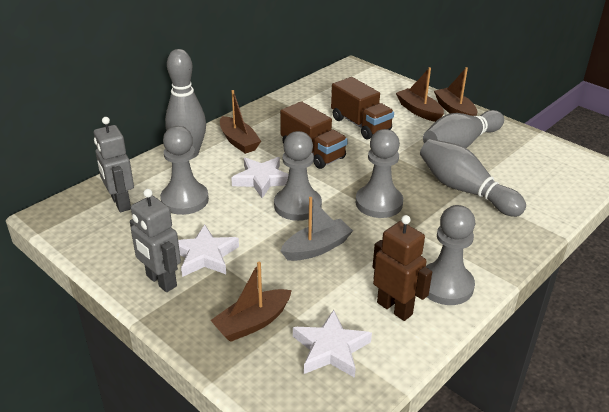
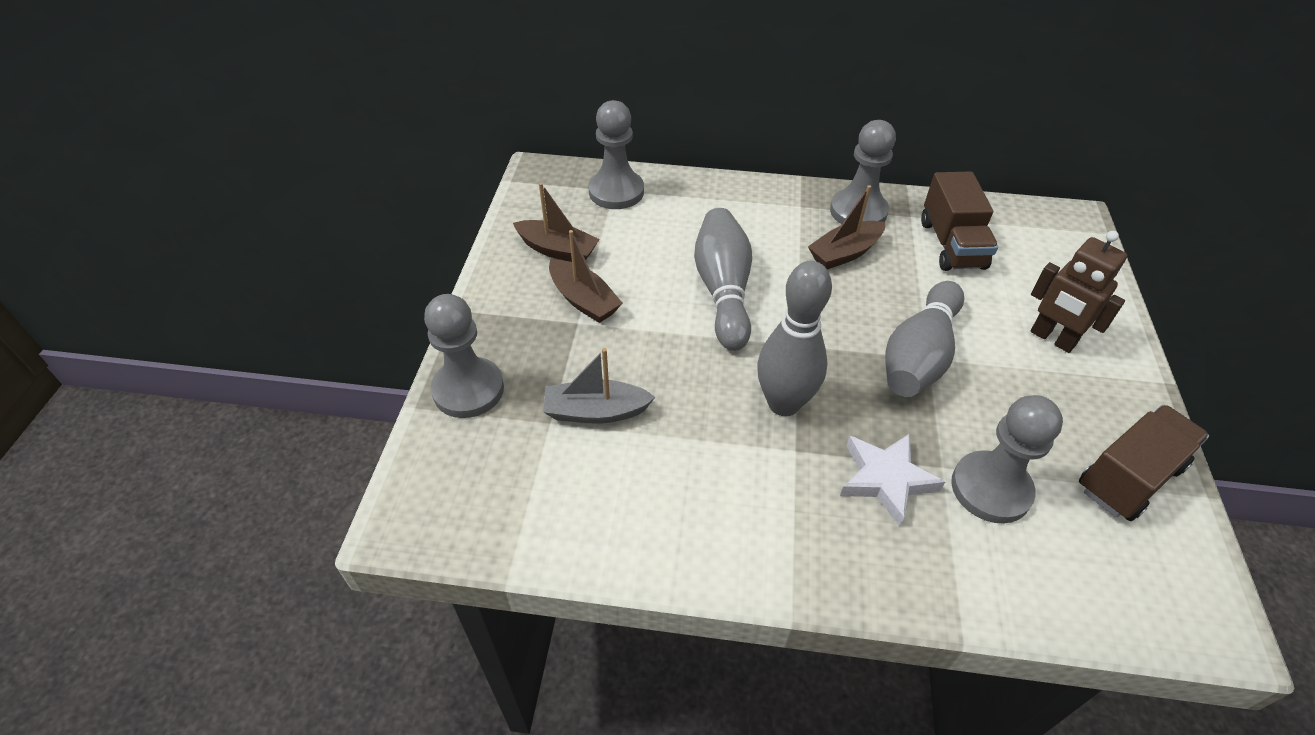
brown boat: 4 -> 3
grey robot: 2 -> 0
white star: 3 -> 1

